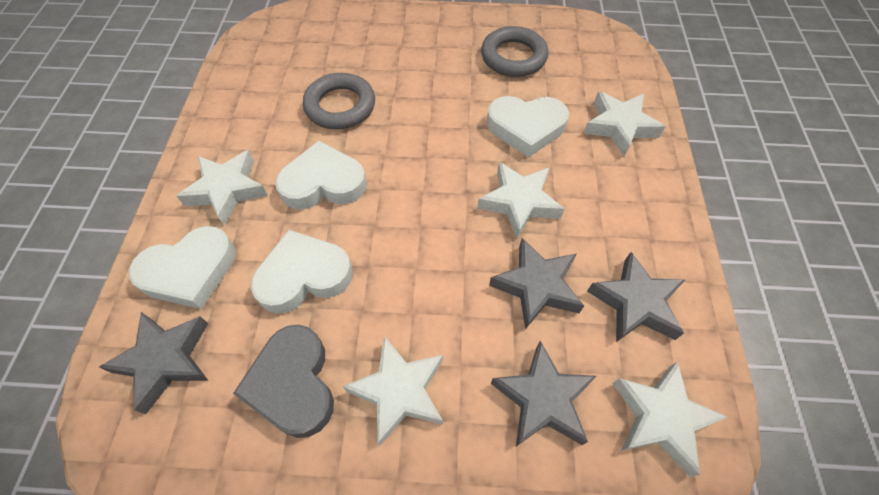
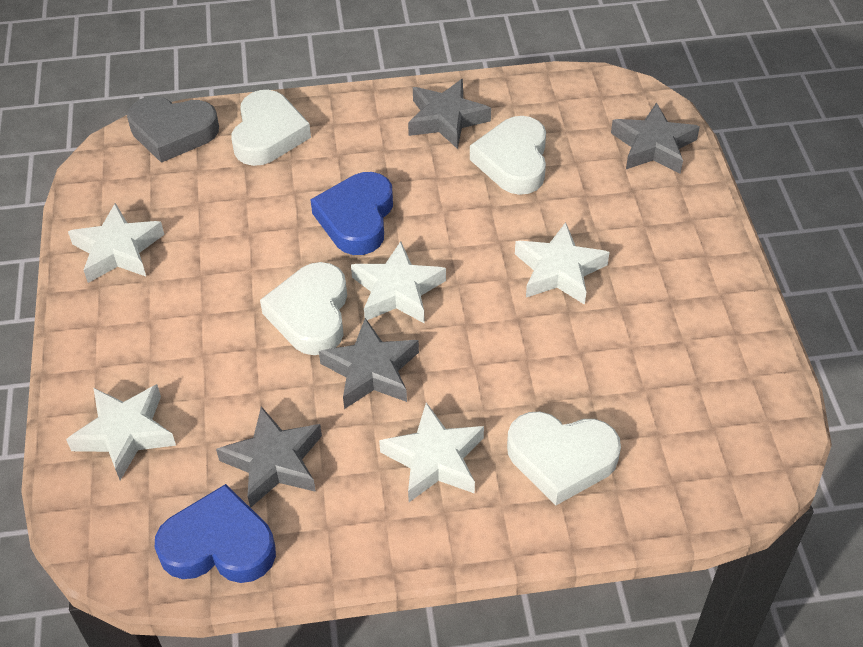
blue heart: 0 -> 2
grey ring: 2 -> 0

